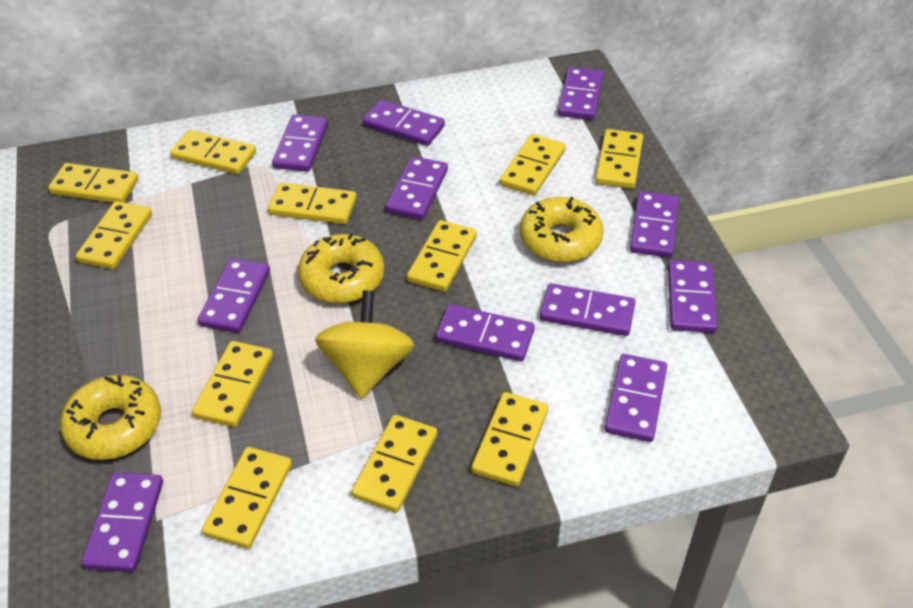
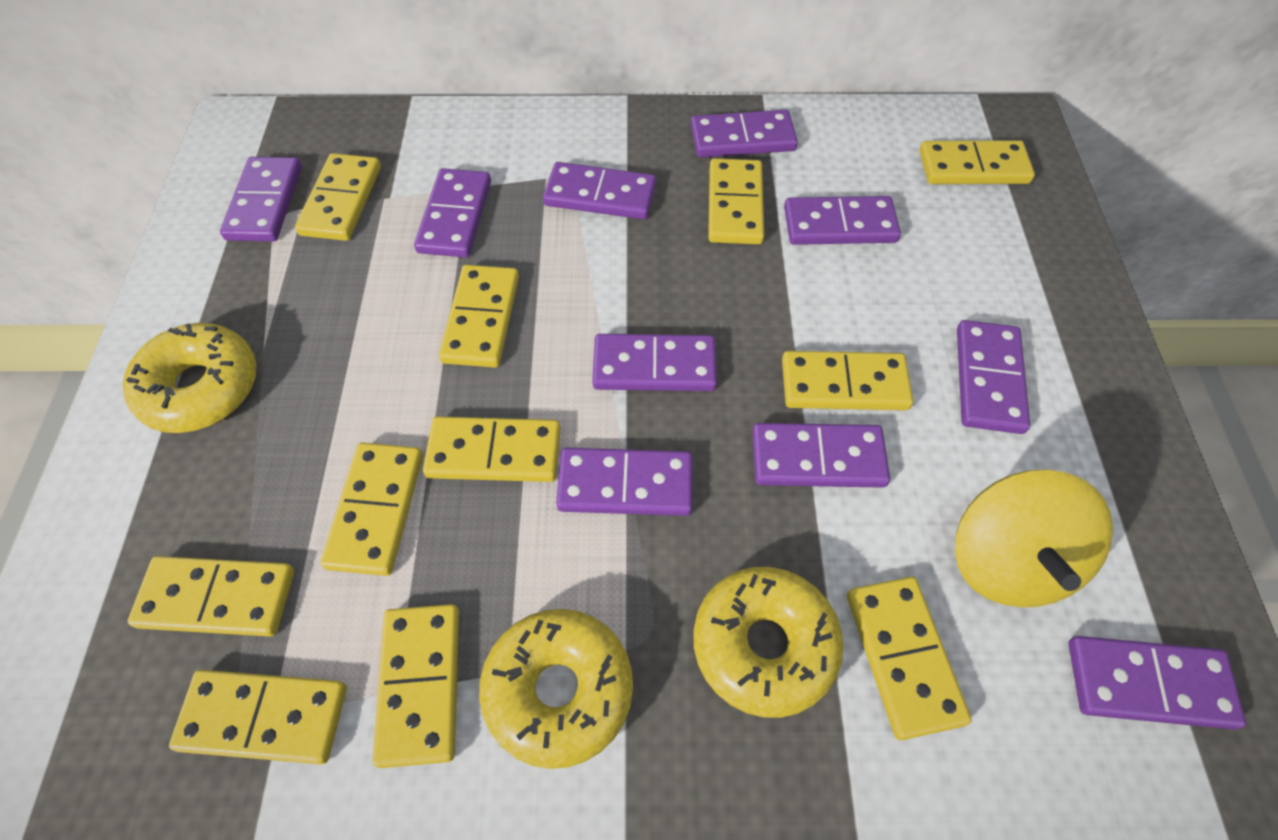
purple domino: 11 -> 10

